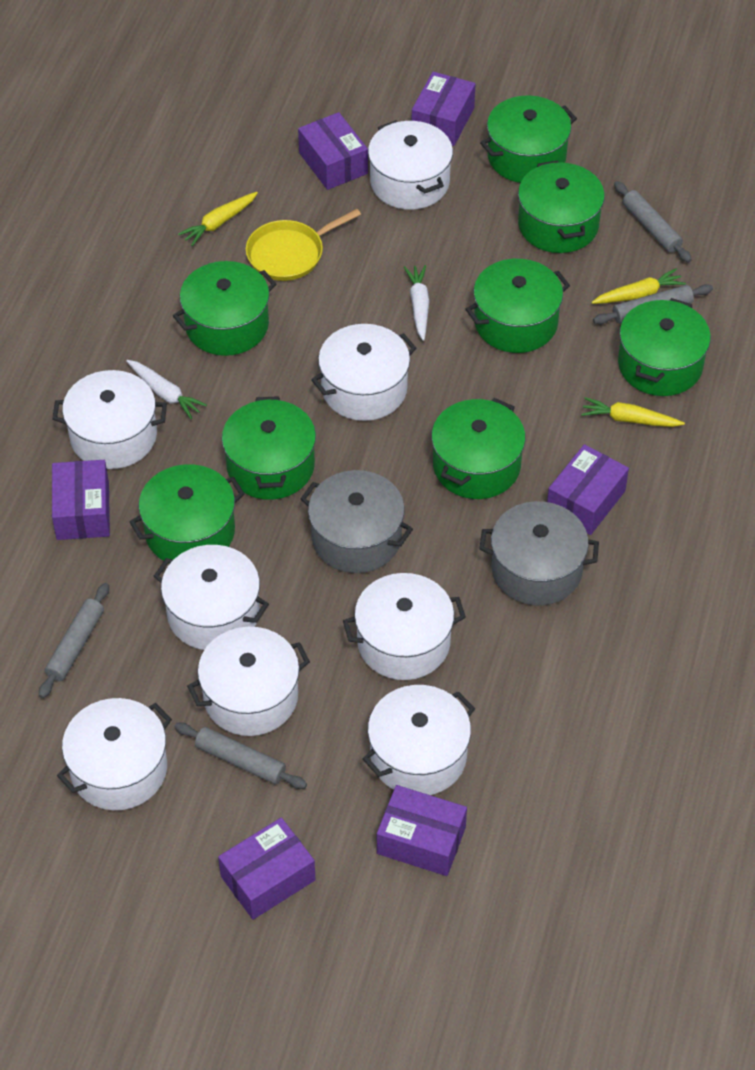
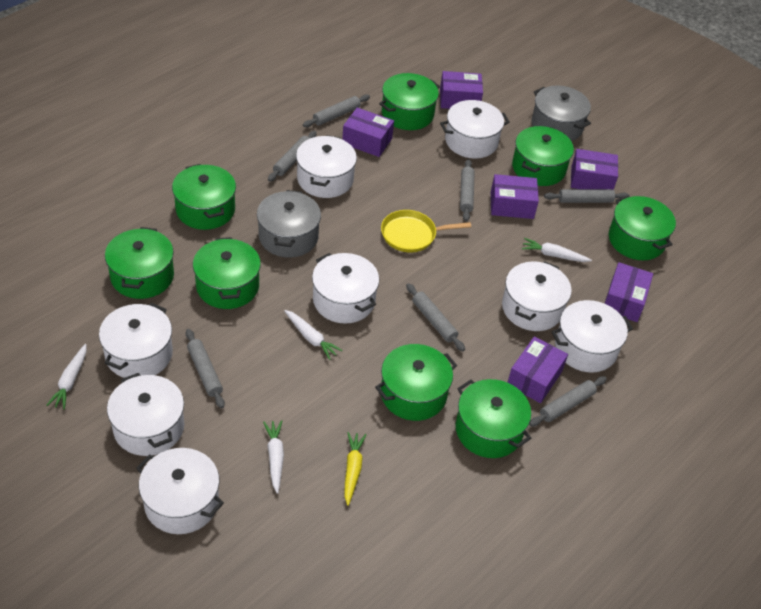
grey rolling pin: 4 -> 7
white carrot: 2 -> 4
yellow carrot: 3 -> 1

